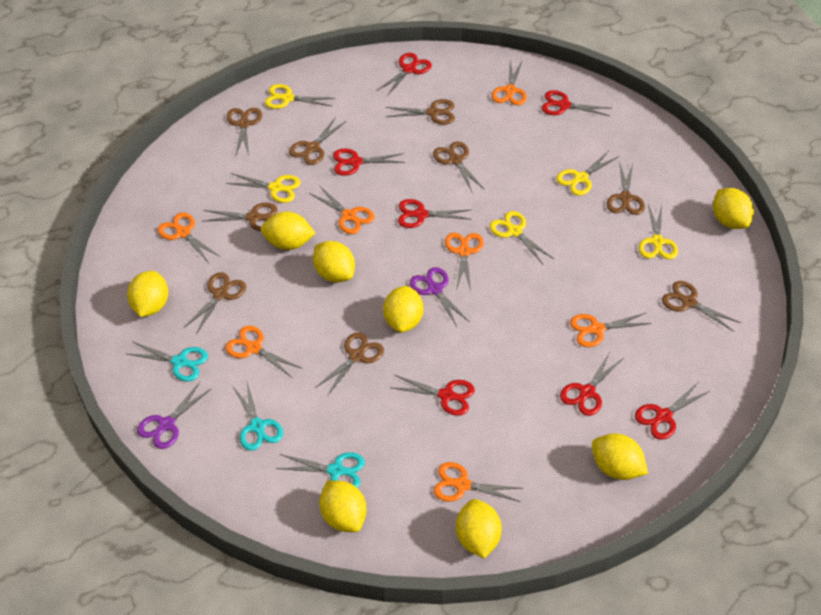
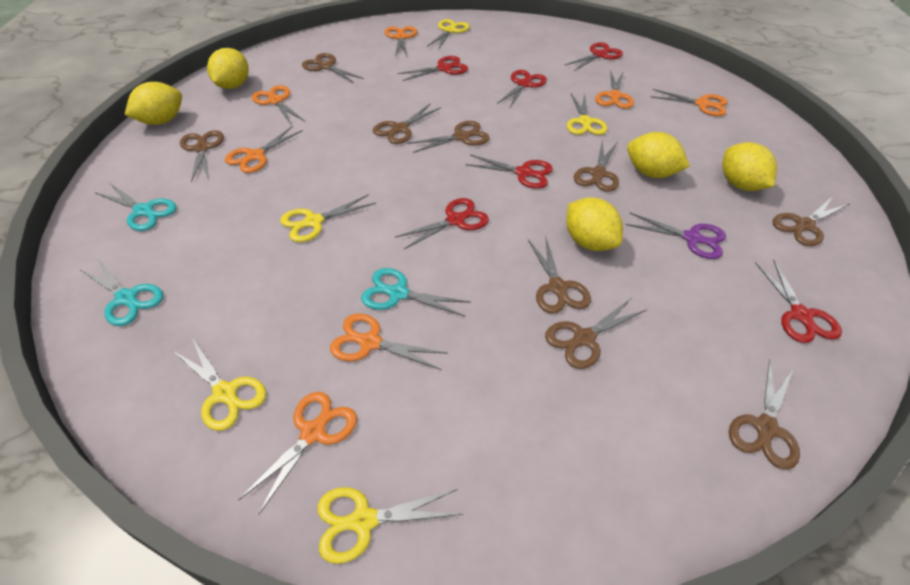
purple scissors: 2 -> 1
red scissors: 7 -> 6
yellow lemon: 8 -> 5

